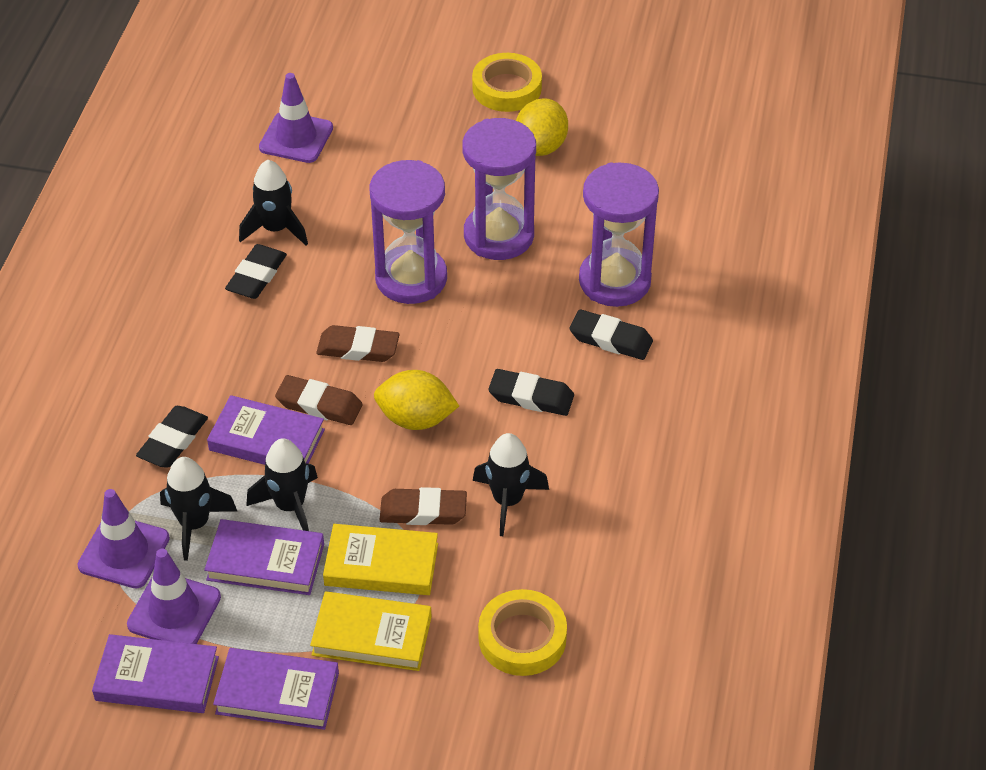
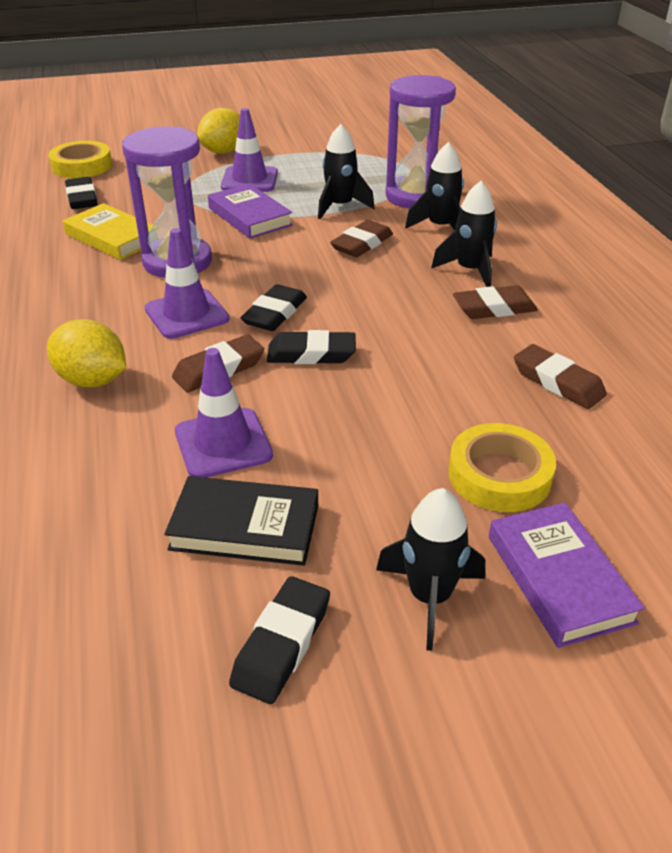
black book: 0 -> 1
brown eraser: 3 -> 4
purple book: 4 -> 2
purple hourglass: 3 -> 2
yellow book: 2 -> 1

